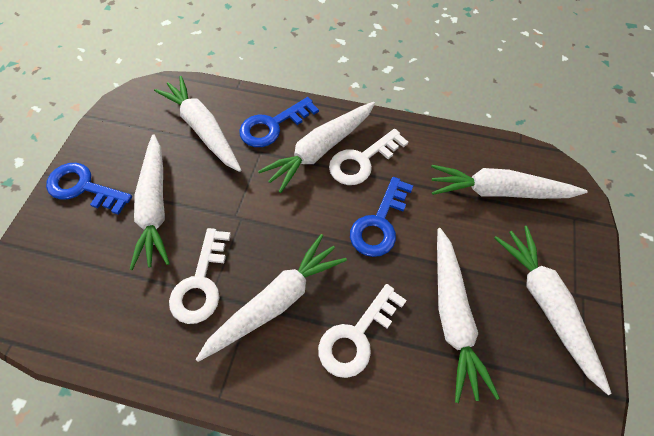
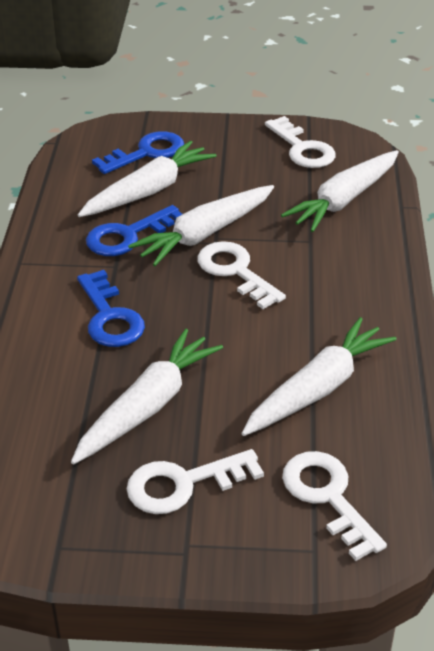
white carrot: 7 -> 5
white key: 3 -> 4

